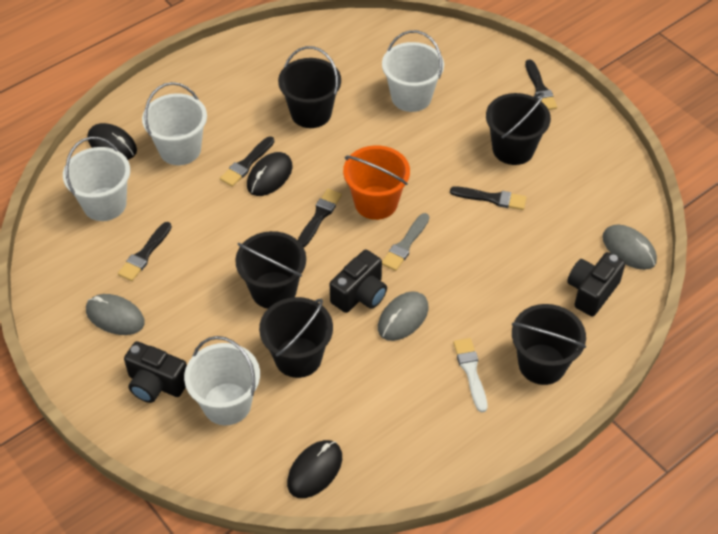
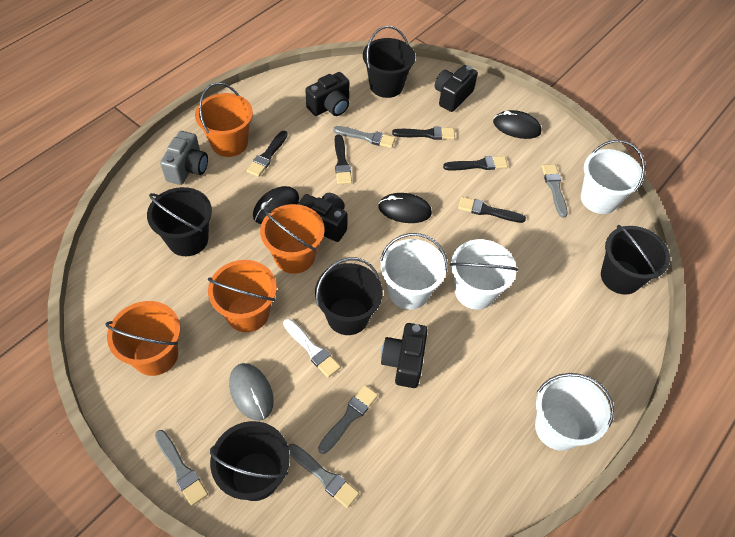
black camera: 3 -> 4
grey brush: 1 -> 5
grey camera: 0 -> 1
grey mouse: 3 -> 1
orange bucket: 1 -> 4

